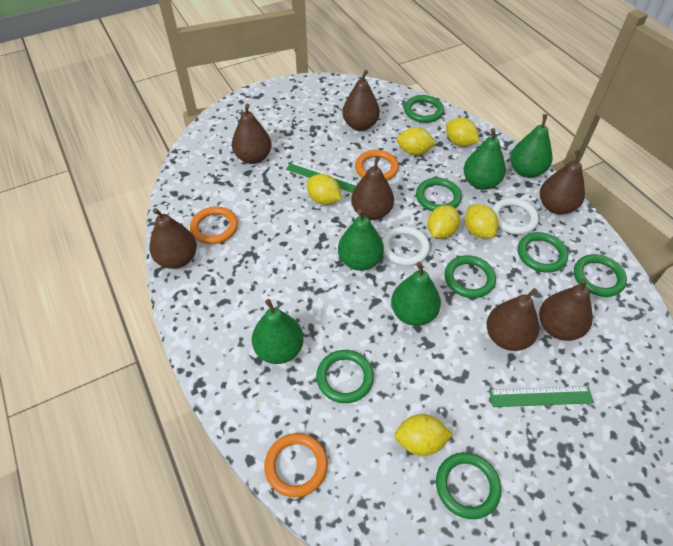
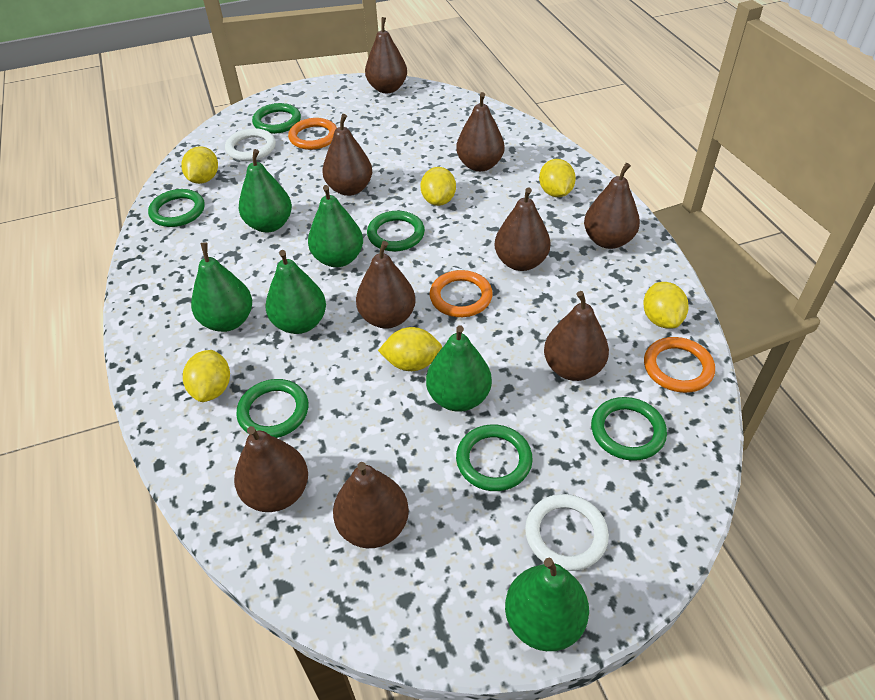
brown pear: 7 -> 9
green pear: 5 -> 6
green ring: 7 -> 6
green ruler: 2 -> 0

